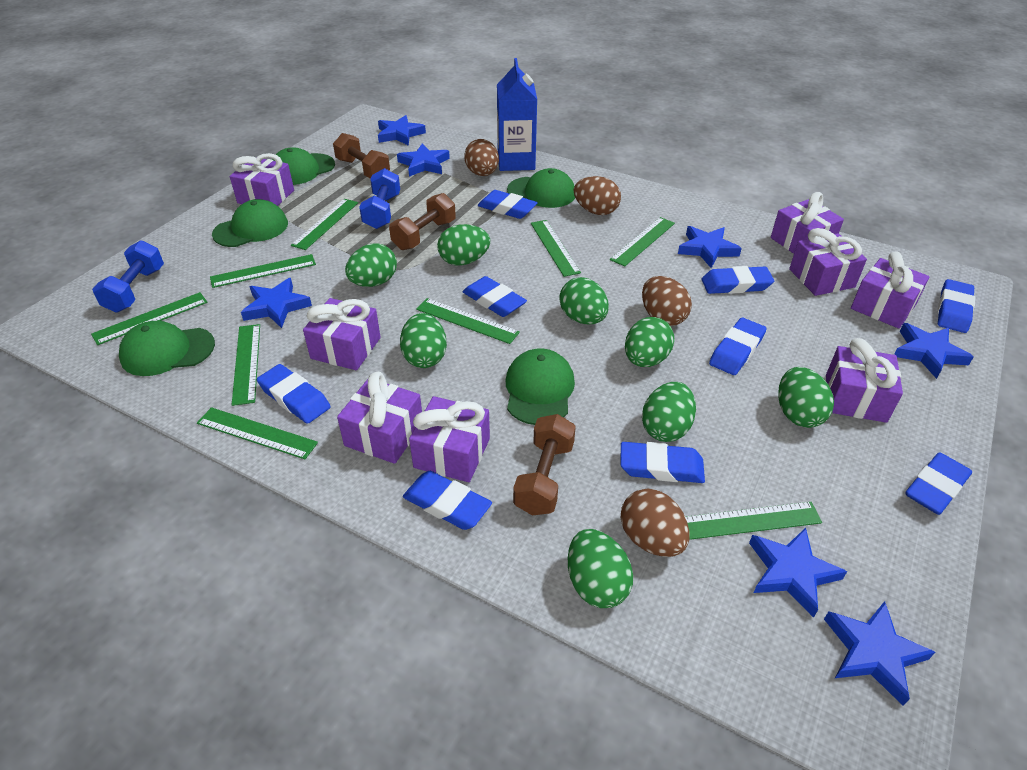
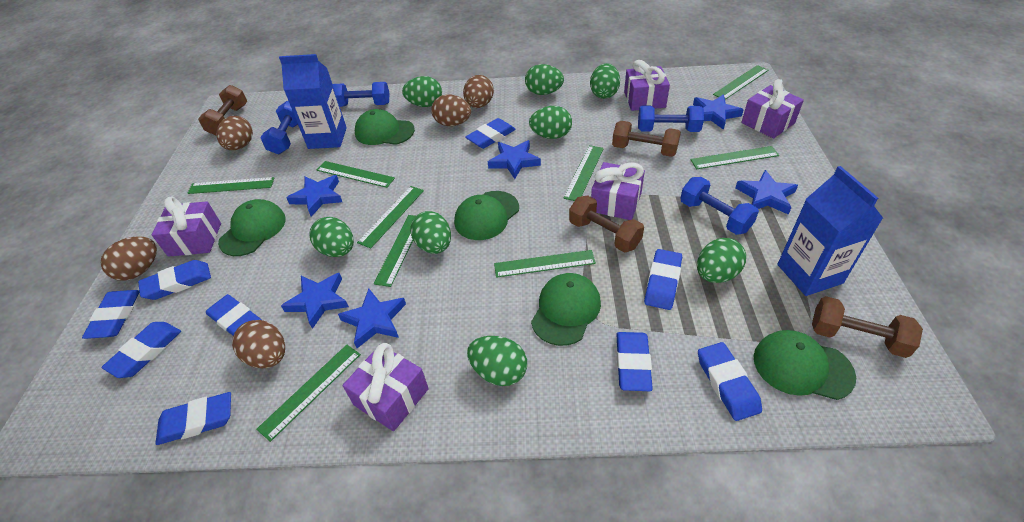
blue carton: 1 -> 2
blue dumbbell: 2 -> 4
blue star: 7 -> 6
brown dumbbell: 3 -> 4
brown egg: 4 -> 5
purple gift: 8 -> 5

